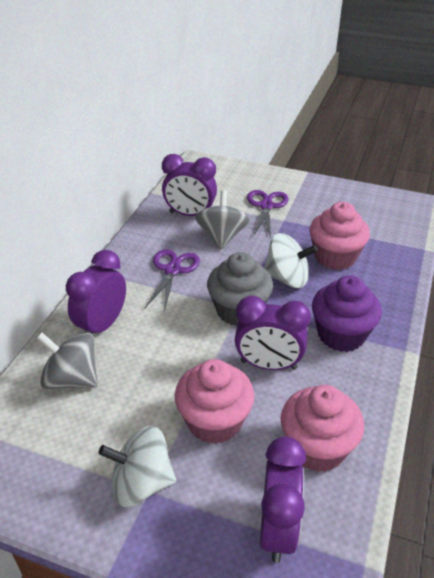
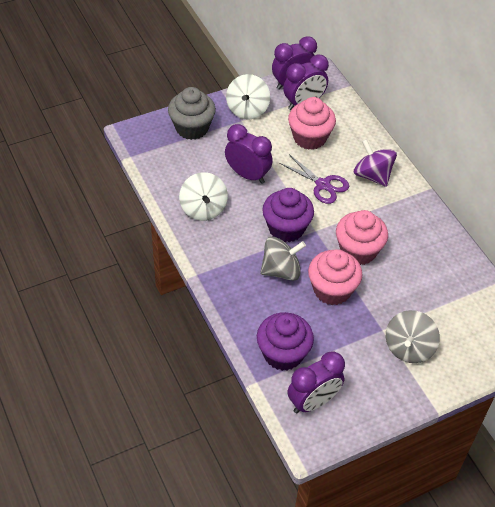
purple cupcake: 1 -> 2
purple scissors: 2 -> 1
purple spinning top: 0 -> 1

